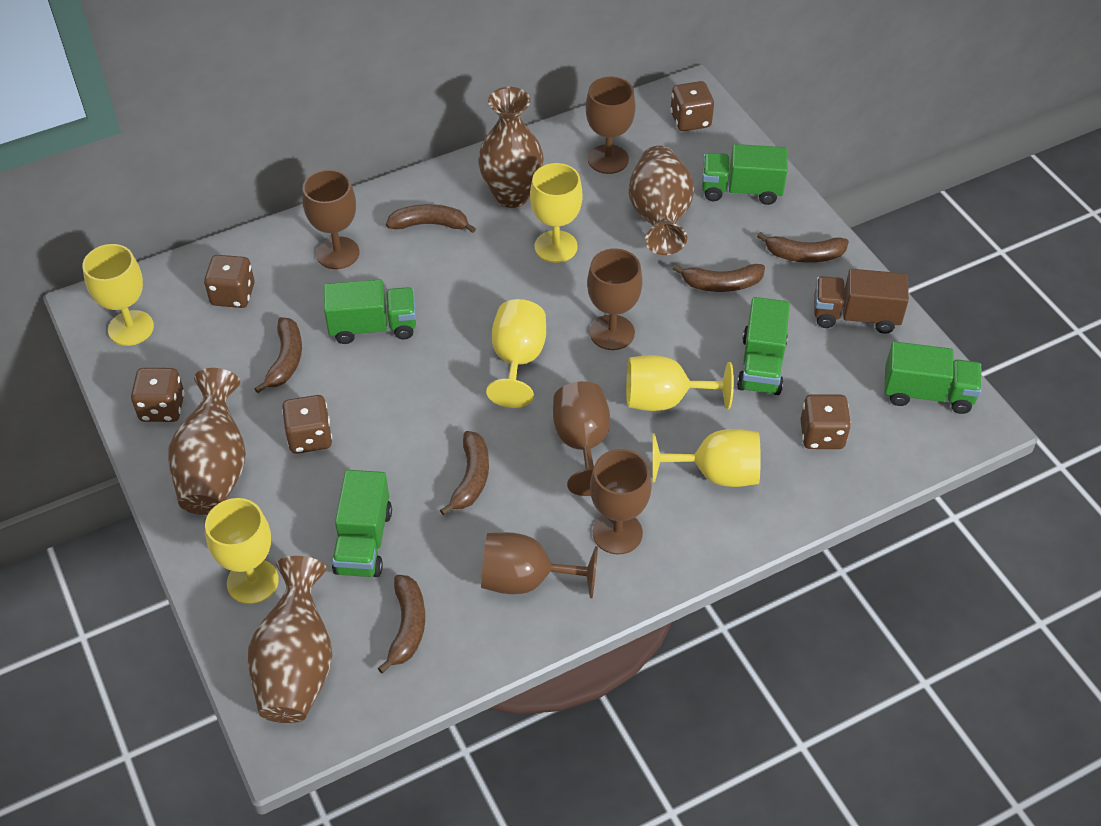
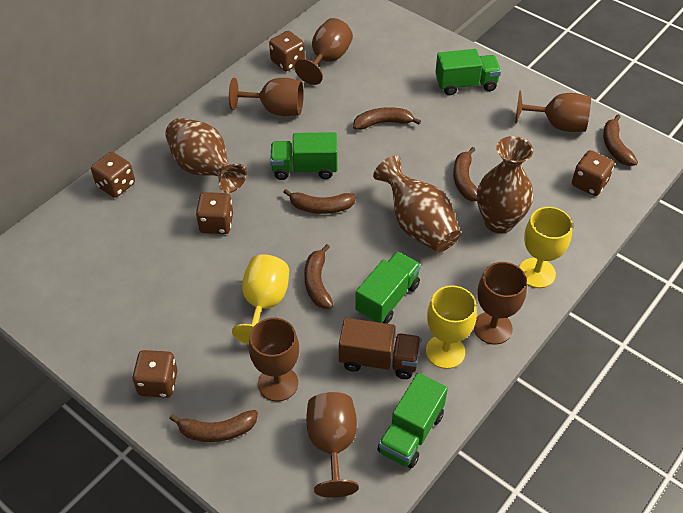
brown vase: 4 -> 3
green truck: 5 -> 4
yellow goblet: 6 -> 3

